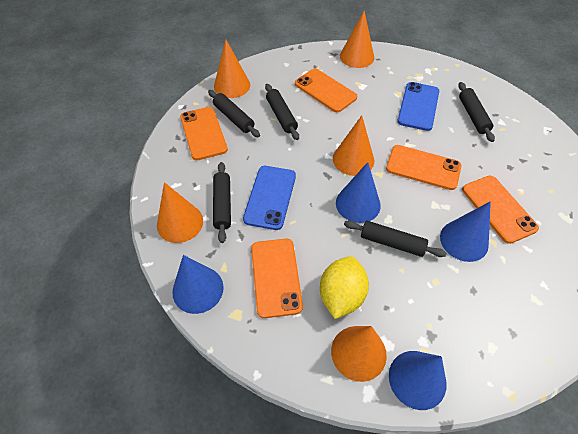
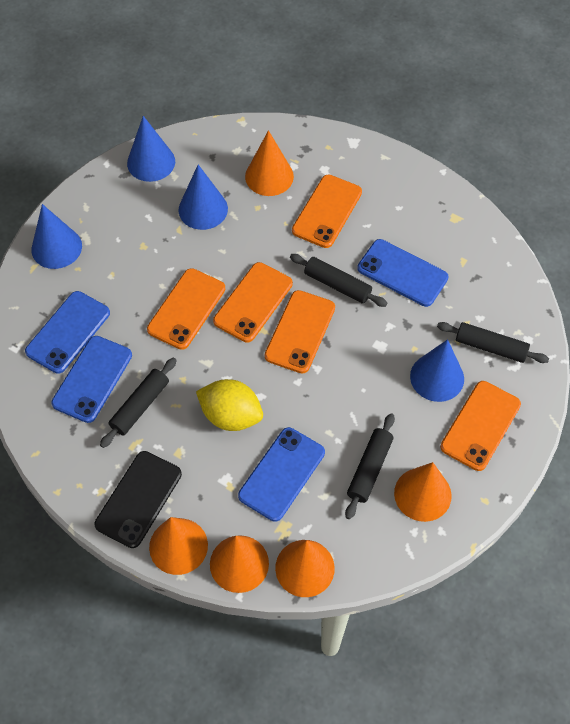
black phone: 0 -> 1
black rolling pin: 5 -> 4
blue phone: 2 -> 4

